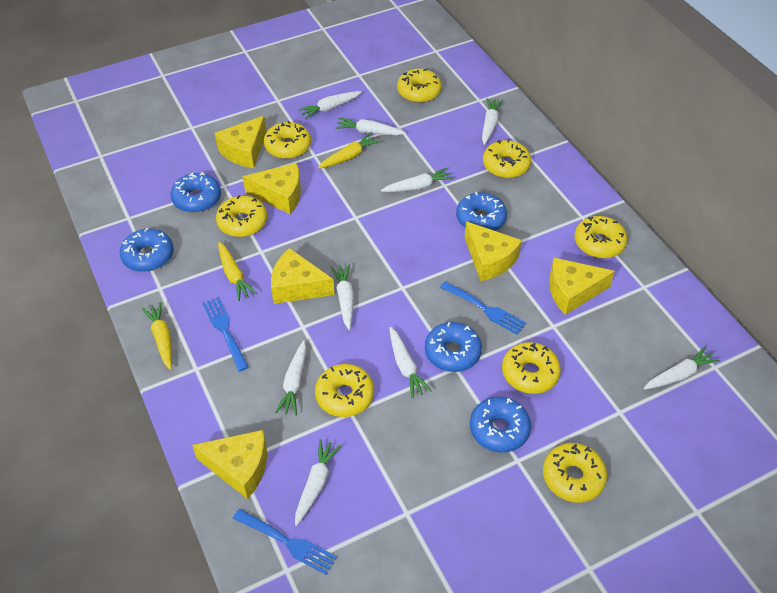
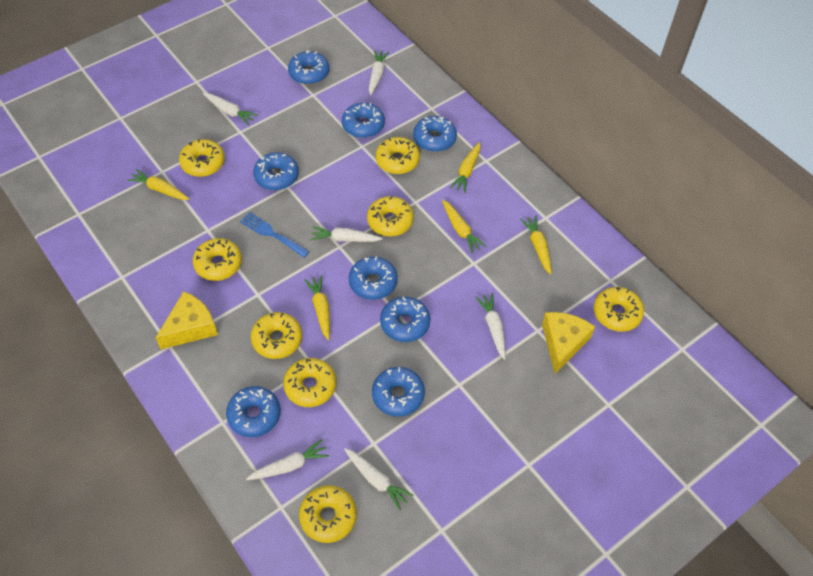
blue donut: 5 -> 8
blue fork: 3 -> 1
white carrot: 9 -> 6
yellow carrot: 3 -> 5
yellow cheese: 6 -> 2

